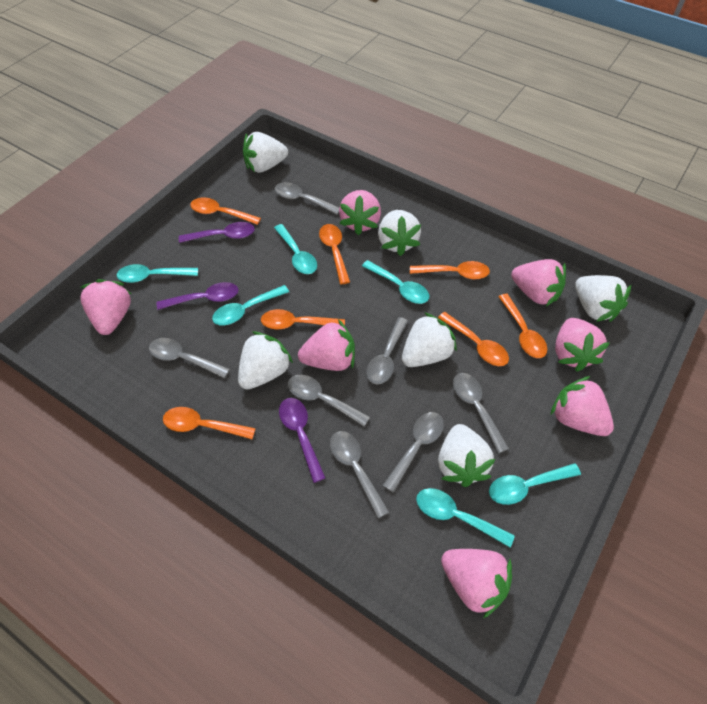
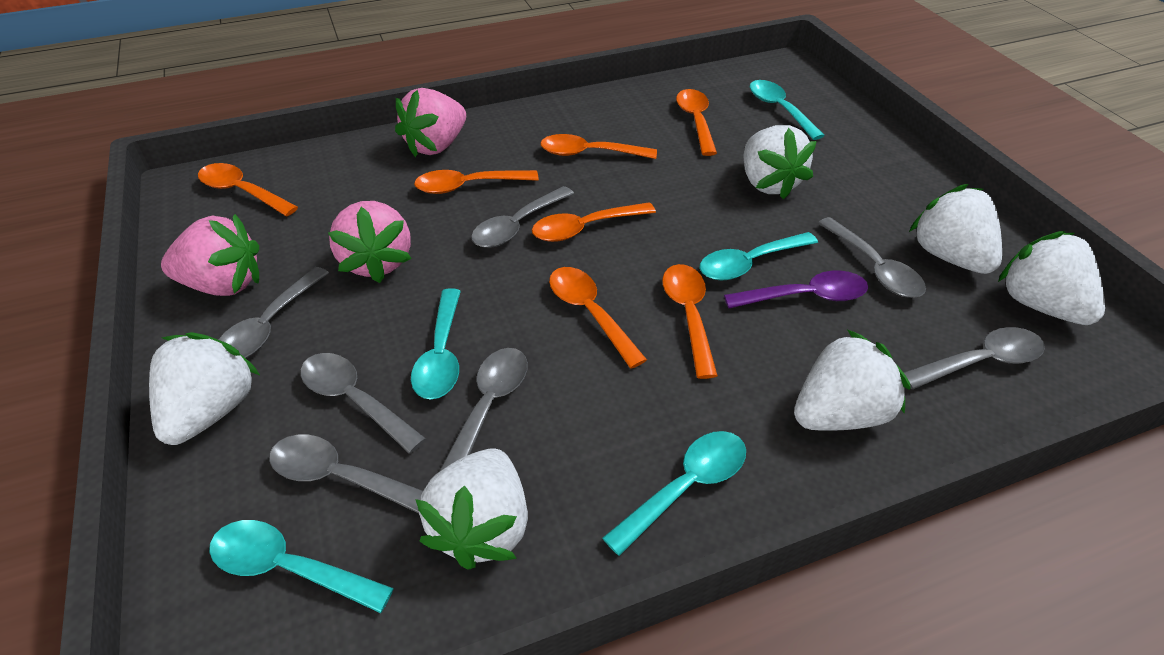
pink strawberry: 7 -> 3
purple spoon: 3 -> 1
turquoise spoon: 6 -> 5

